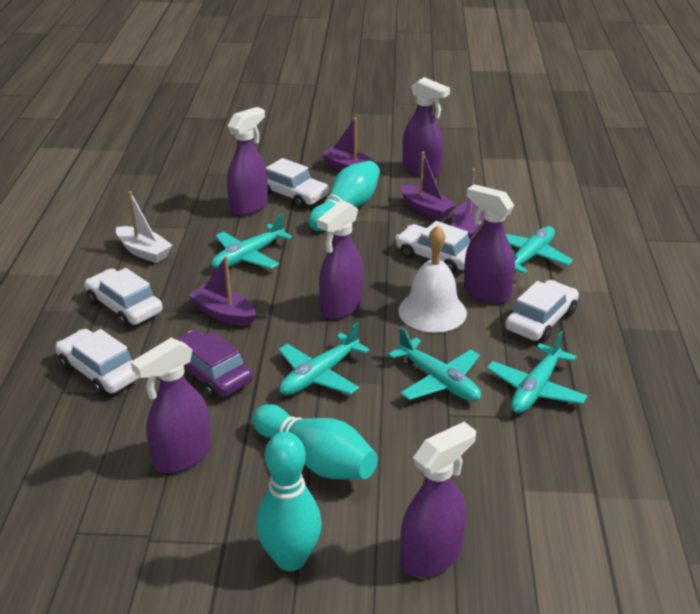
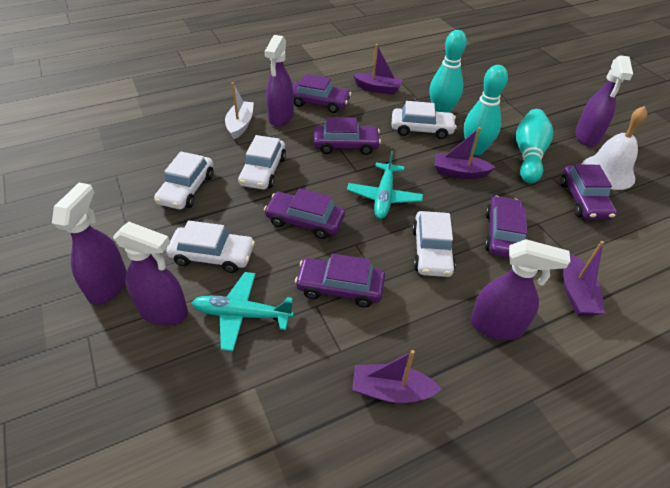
purple car: 1 -> 6
purple spray bottle: 6 -> 5
turquoise plane: 5 -> 2

